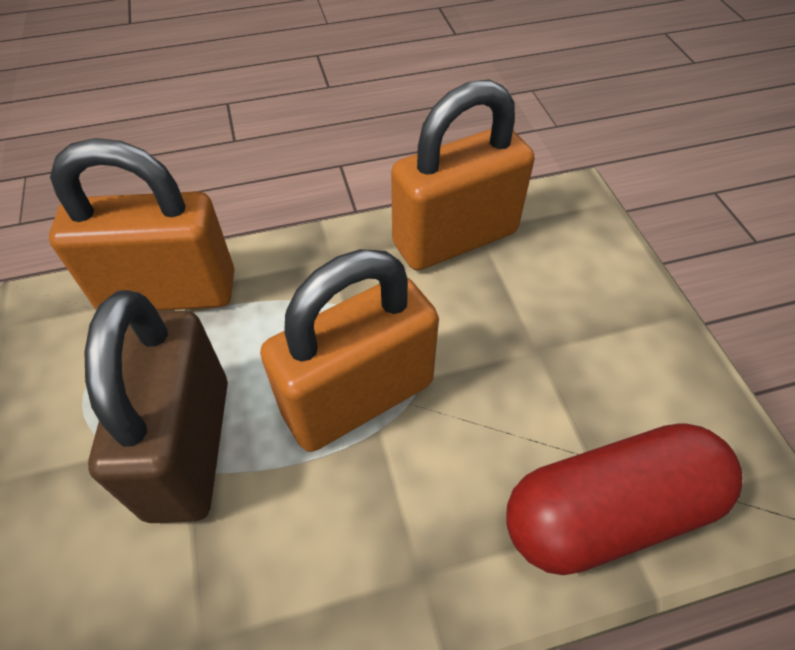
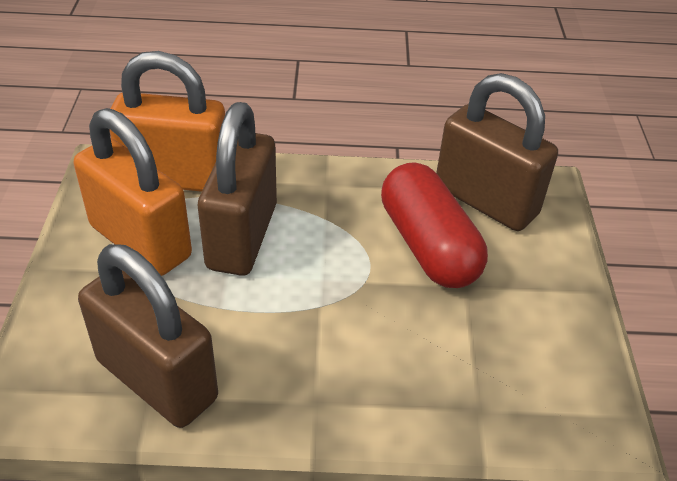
brown padlock: 1 -> 3
orange padlock: 3 -> 2

